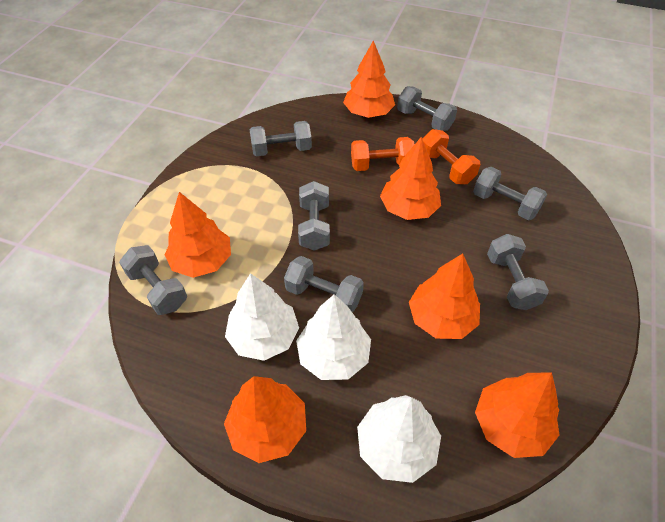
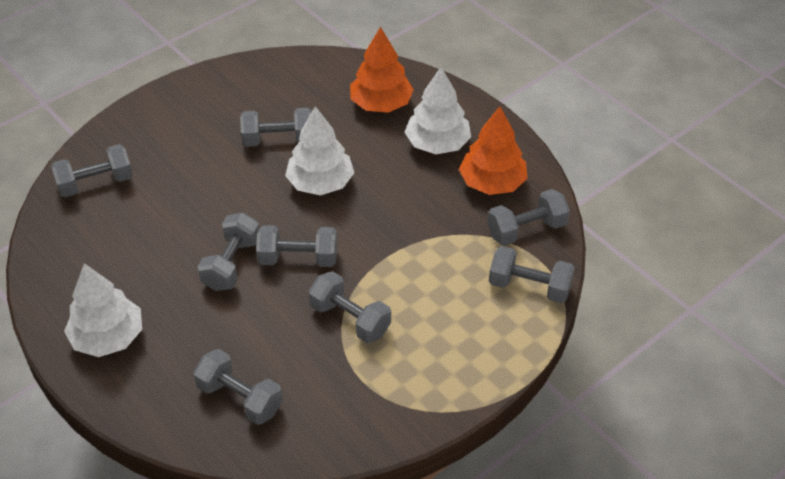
grey dumbbell: 7 -> 8
orange dumbbell: 2 -> 0
orange tree: 6 -> 2

